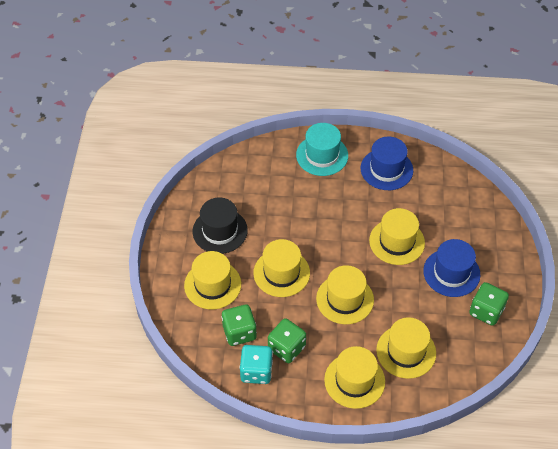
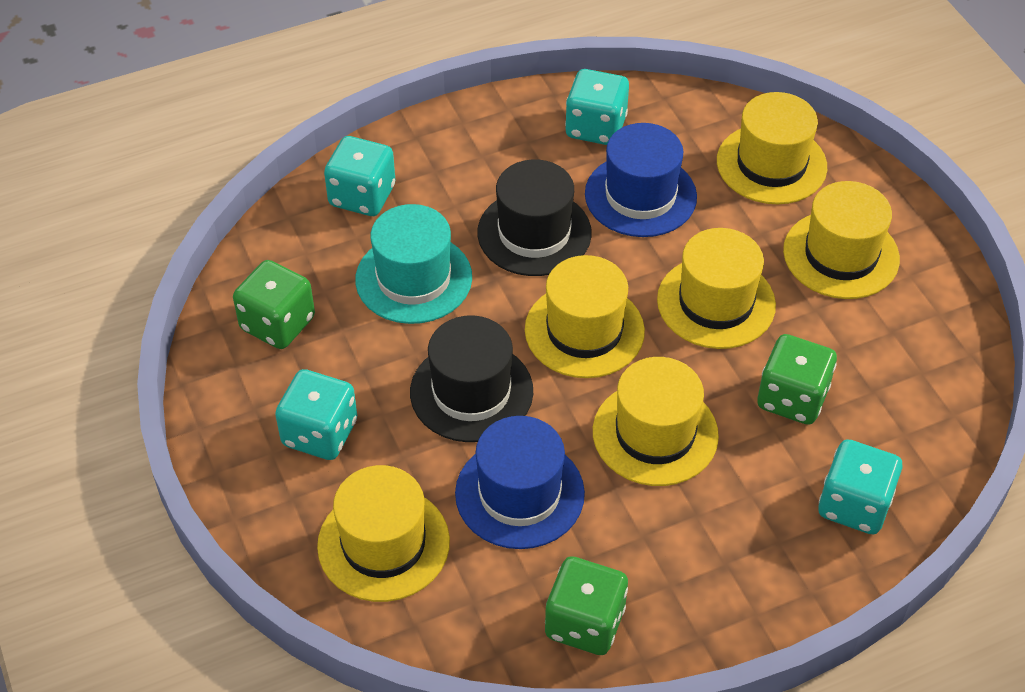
black hat: 1 -> 2
turquoise dice: 1 -> 4

